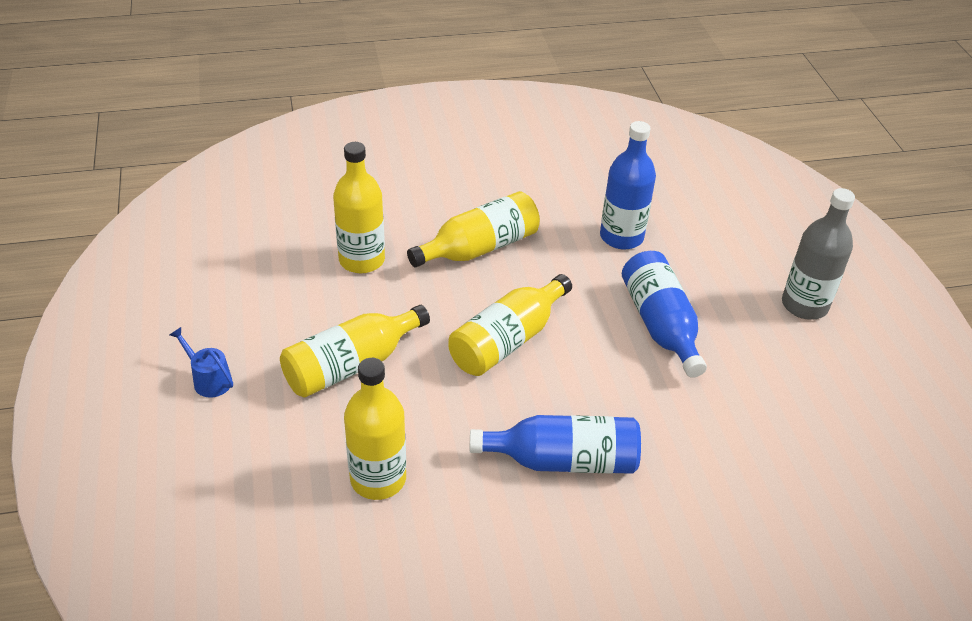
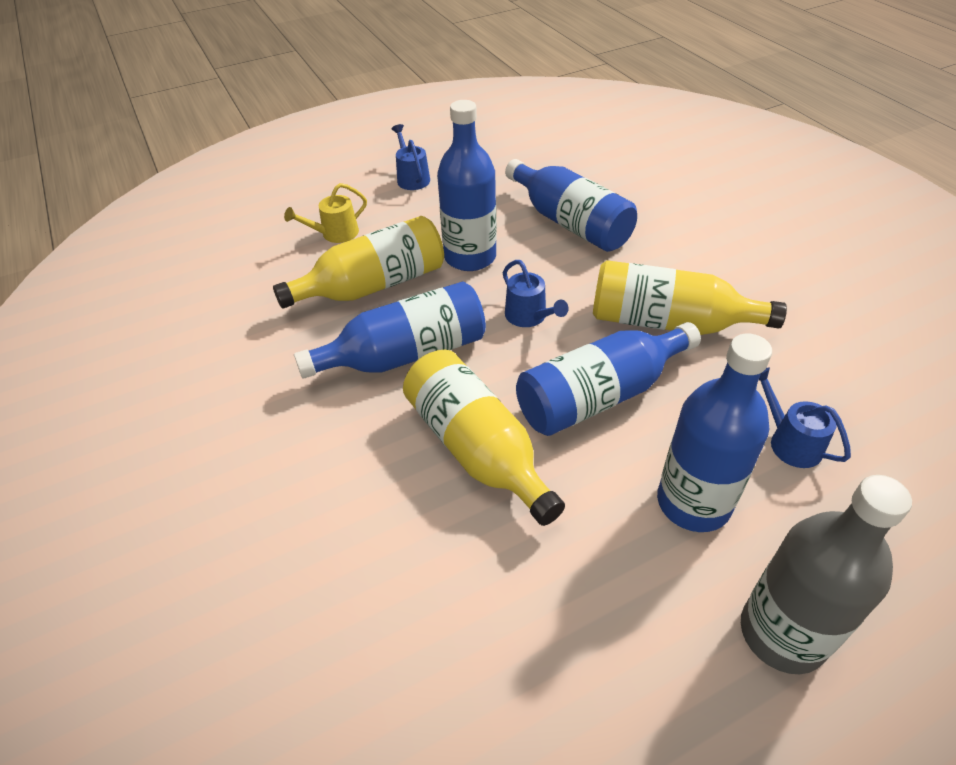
blue bottle: 3 -> 5
blue watering can: 1 -> 3
yellow bottle: 5 -> 3
yellow watering can: 0 -> 1

